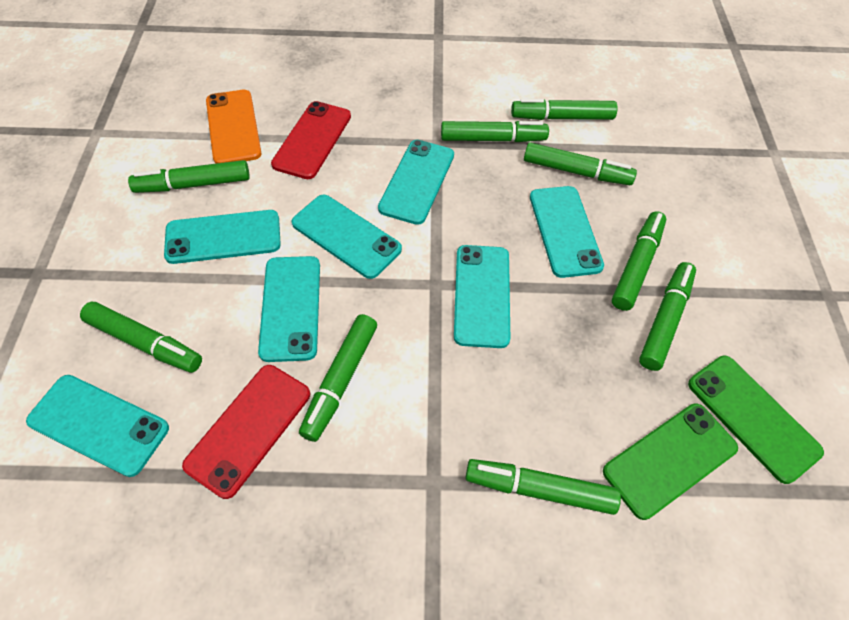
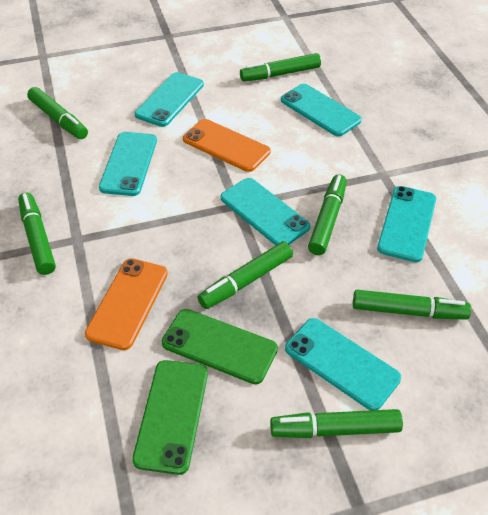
green marker: 9 -> 7
orange phone: 1 -> 2
red phone: 2 -> 0
turquoise phone: 7 -> 6

